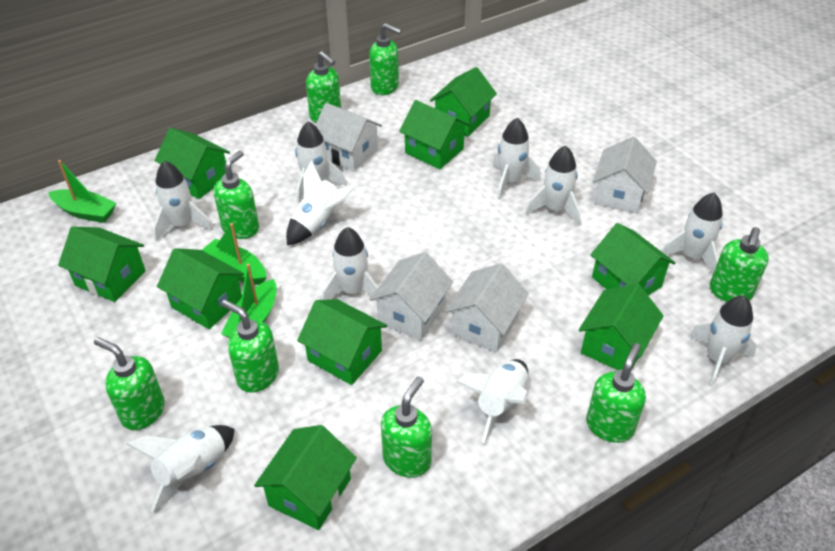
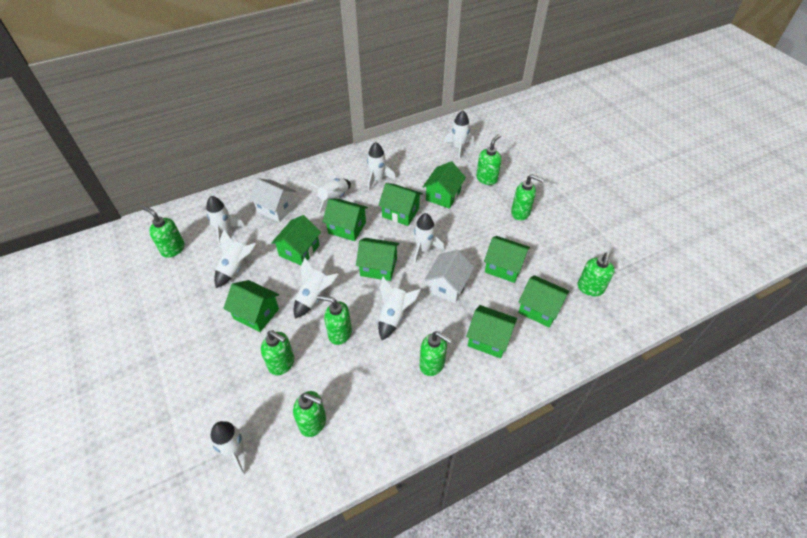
green boat: 3 -> 0
white house: 4 -> 2
white rocket: 10 -> 9

